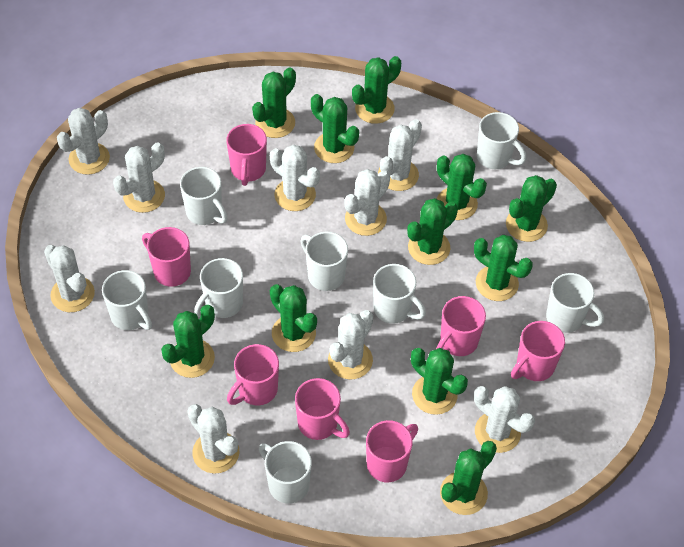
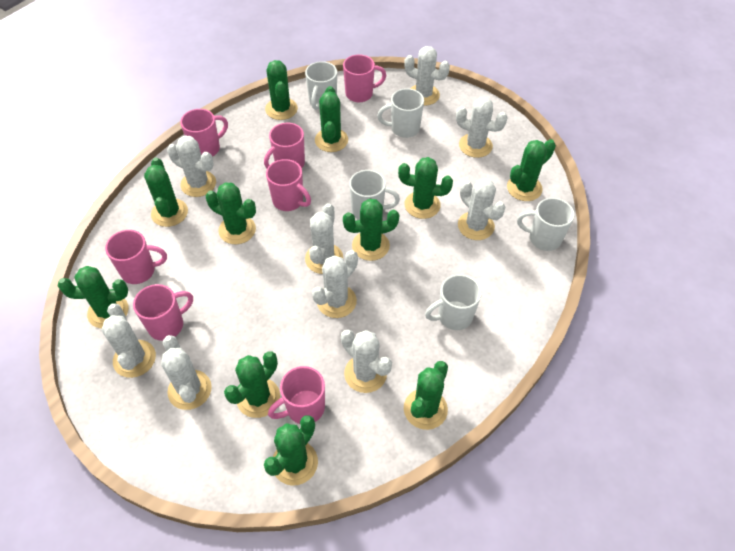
white mug: 8 -> 5

